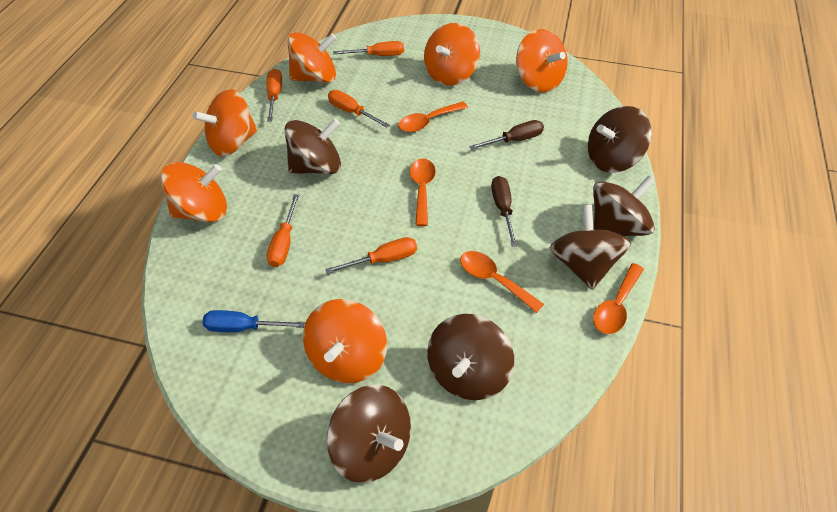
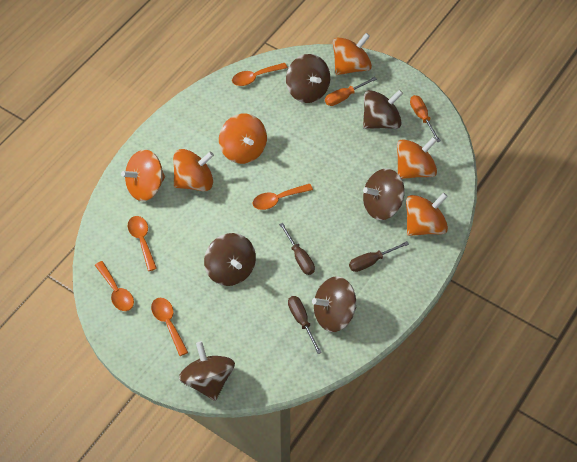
blue screwdriver: 1 -> 0
brown screwdriver: 2 -> 3
orange screwdriver: 5 -> 2
orange spoon: 4 -> 5

